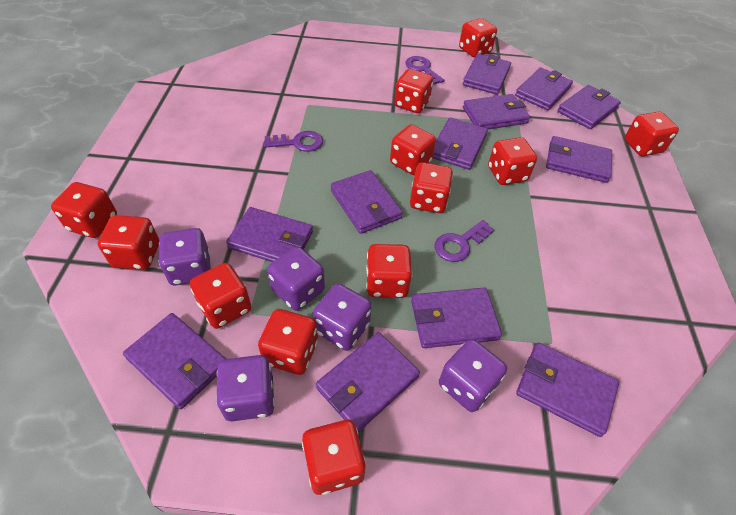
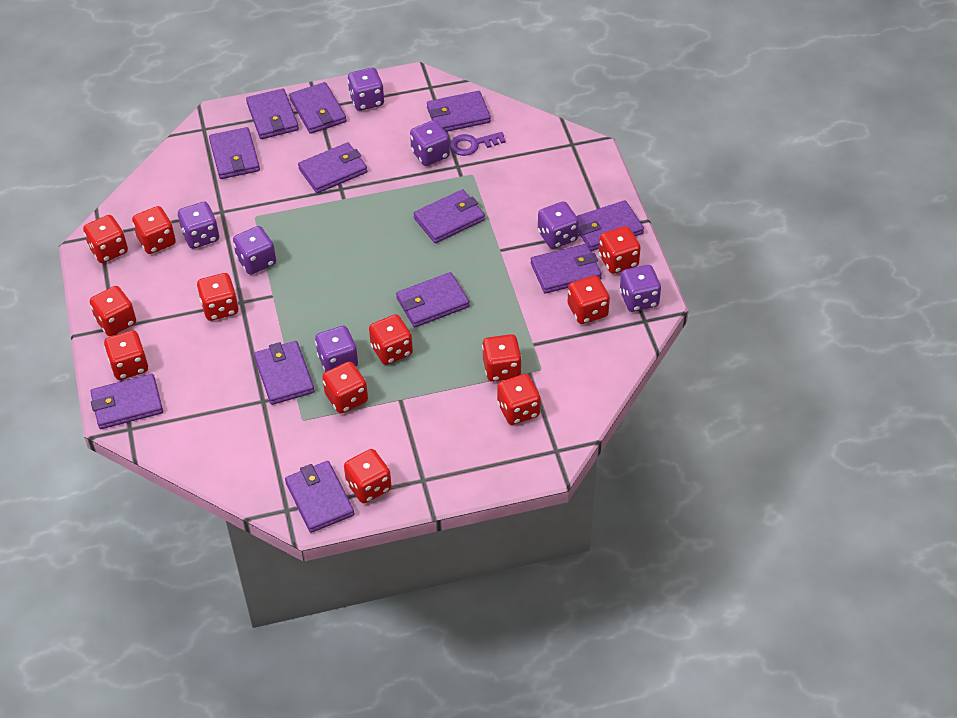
purple dice: 5 -> 7
purple key: 3 -> 1

